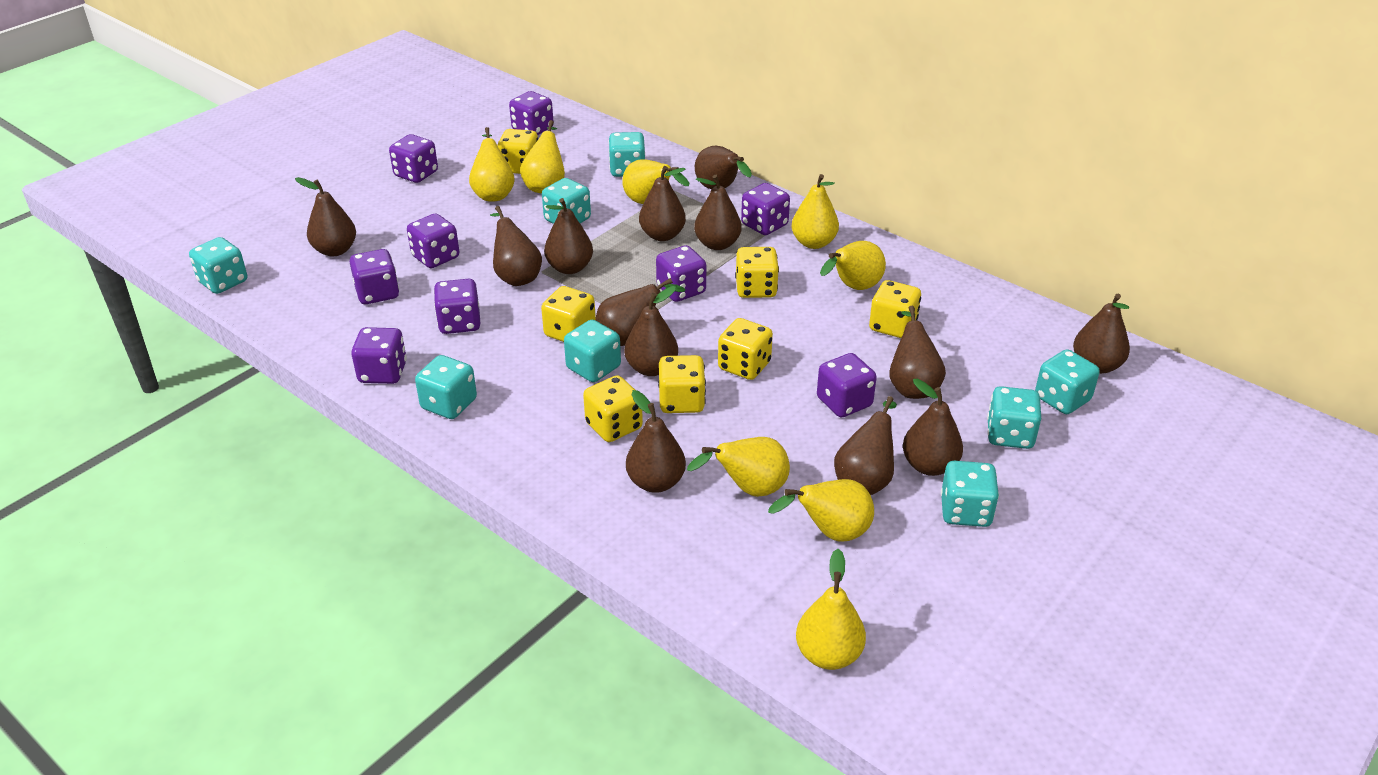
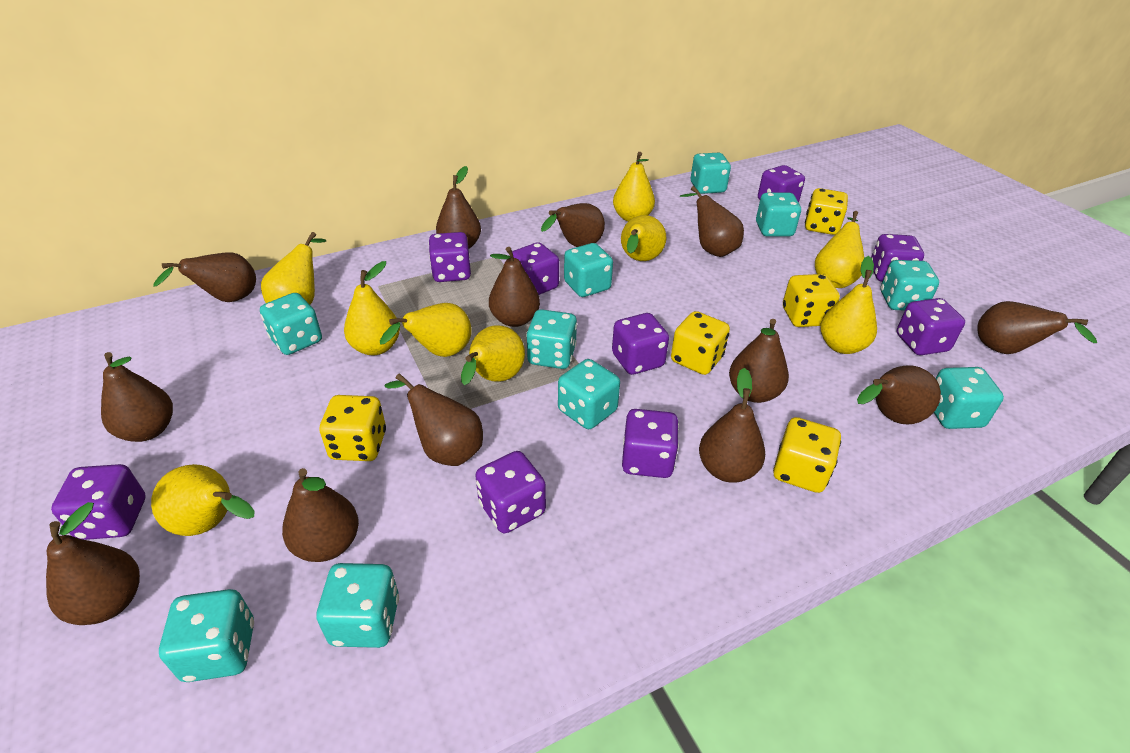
turquoise dice: 8 -> 10
yellow dice: 7 -> 5
yellow pear: 8 -> 9

